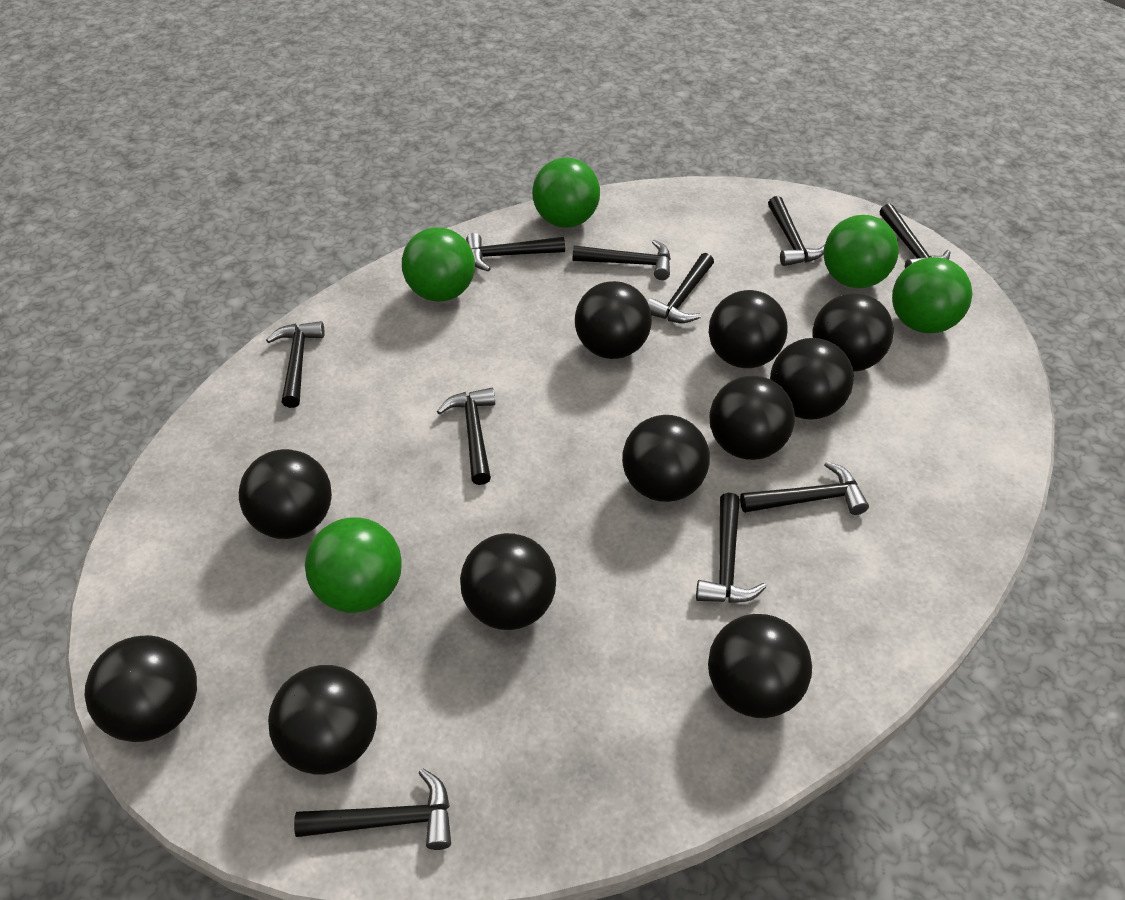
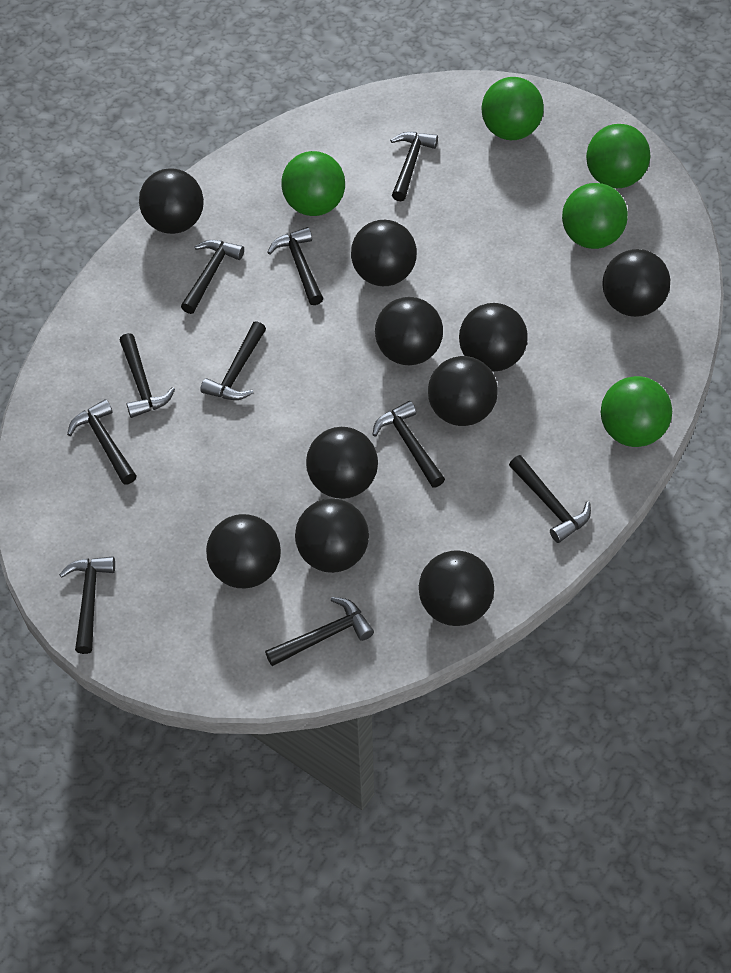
black ball: 11 -> 10

